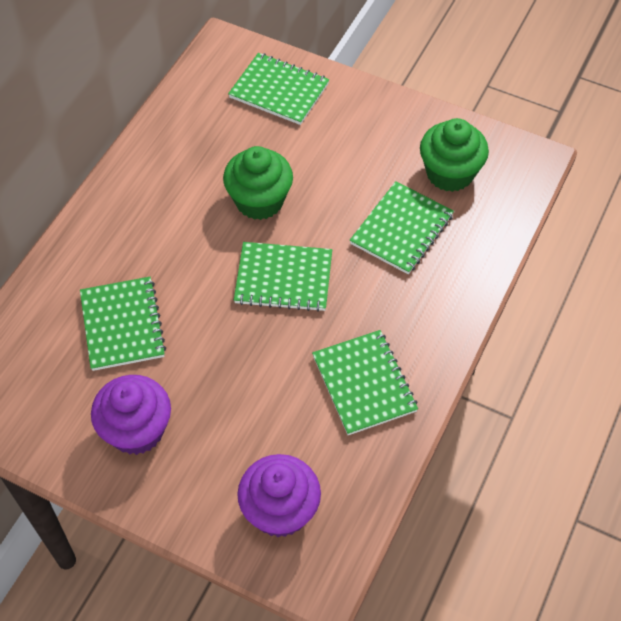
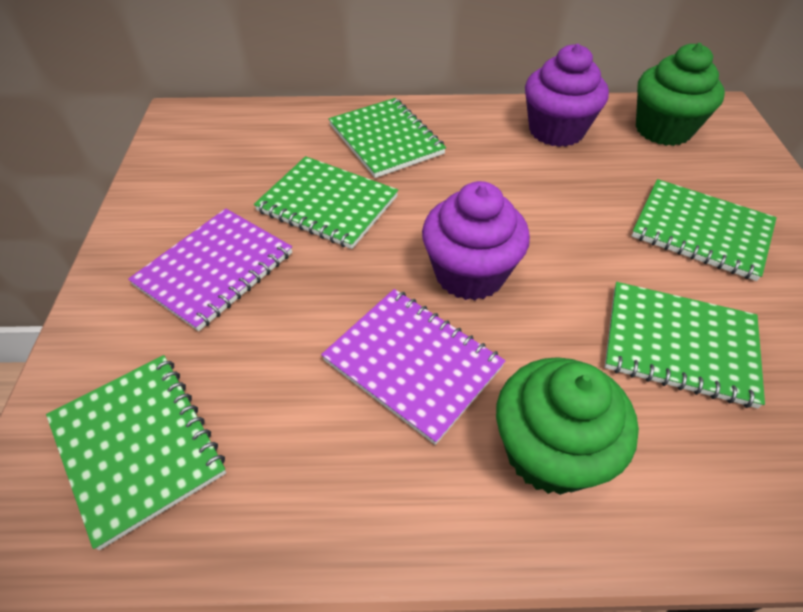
purple notebook: 0 -> 2

